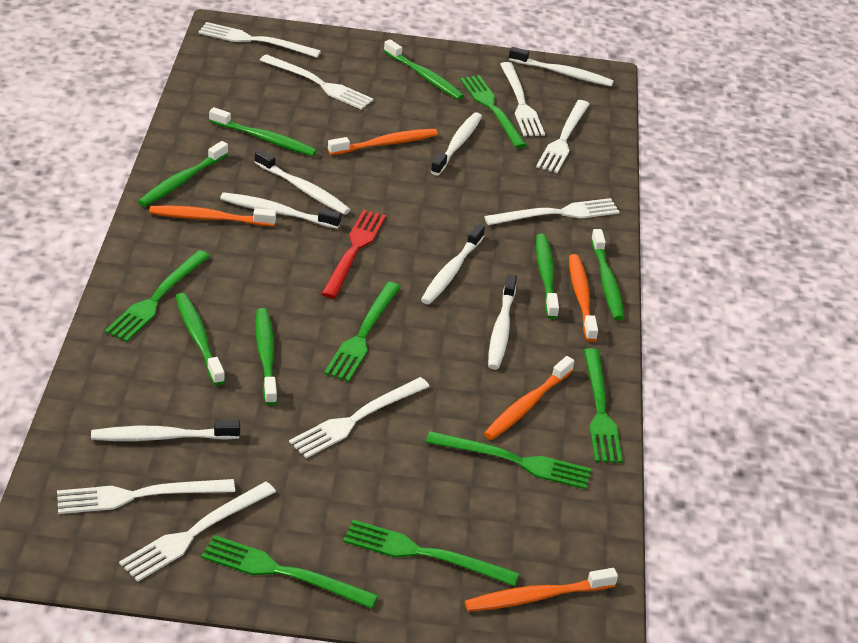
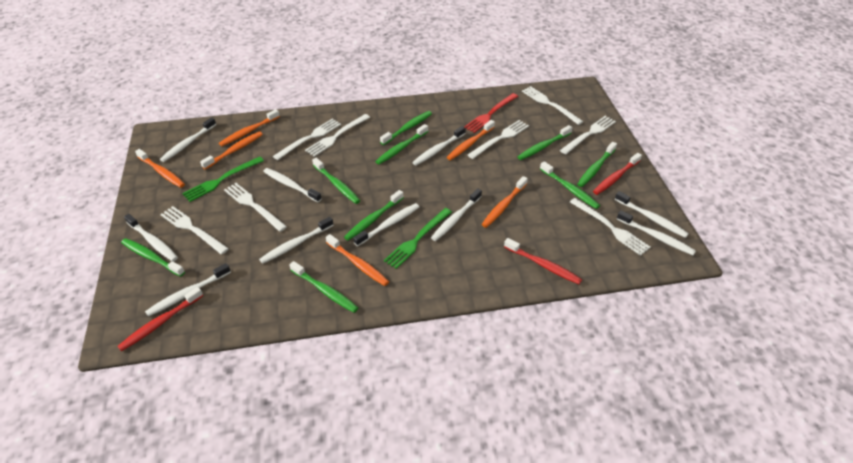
green fork: 7 -> 2
green toothbrush: 7 -> 9
orange toothbrush: 5 -> 6
red toothbrush: 0 -> 3
white toothbrush: 7 -> 10

